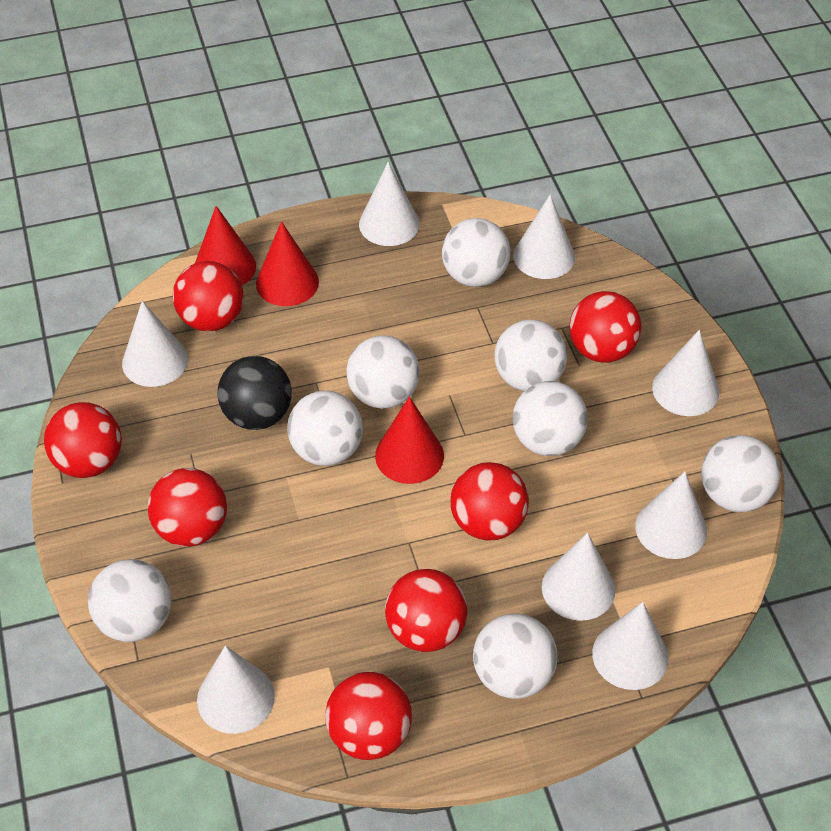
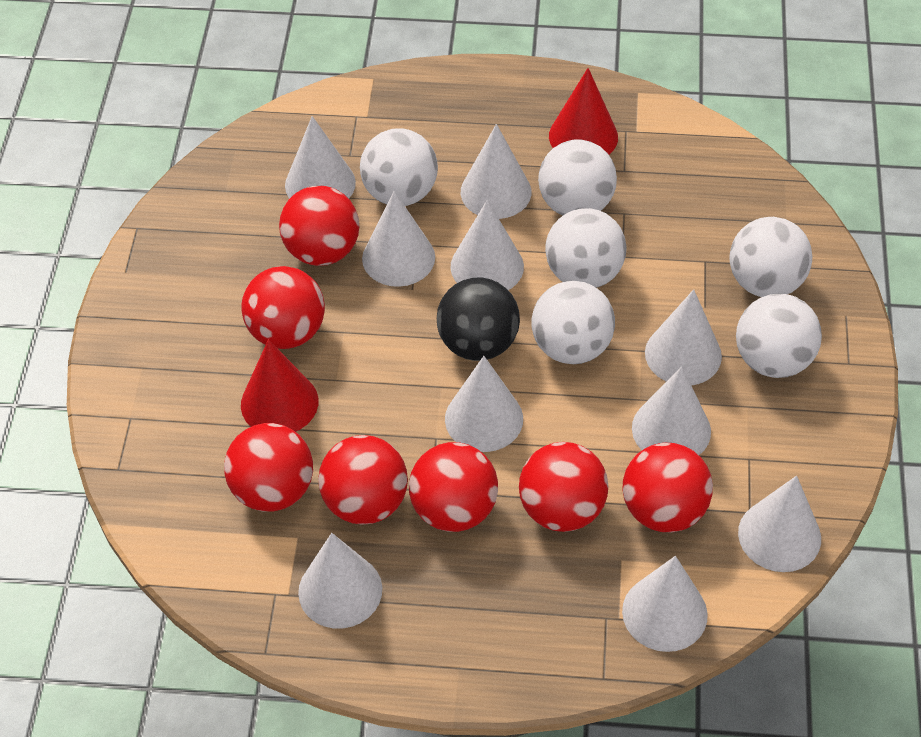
red cone: 3 -> 2
white ball: 8 -> 6
white cone: 8 -> 10

